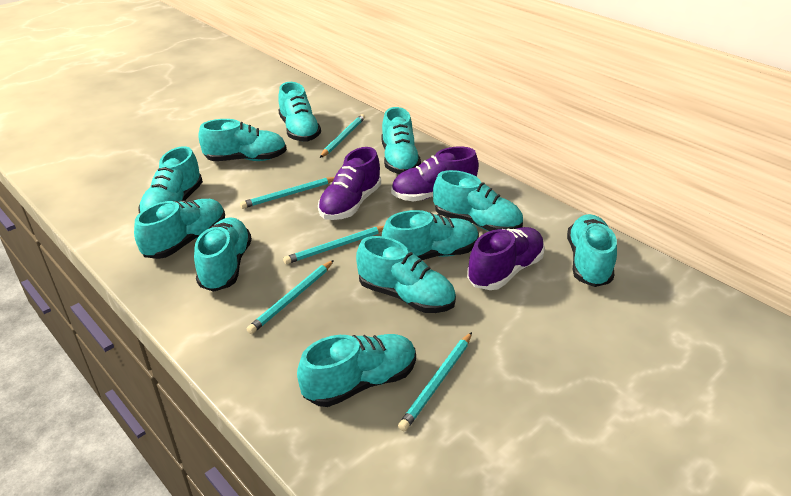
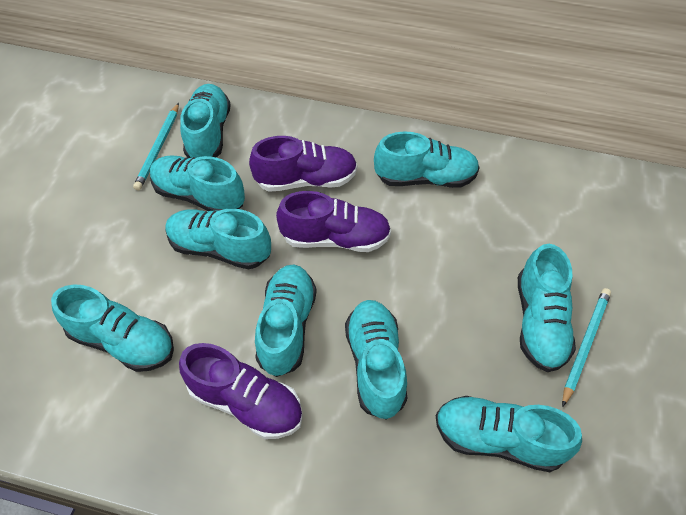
turquoise pencil: 5 -> 2
turquoise shoe: 11 -> 9

